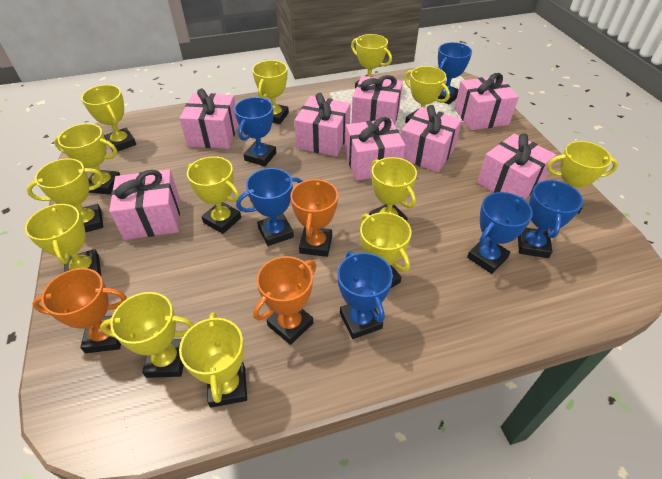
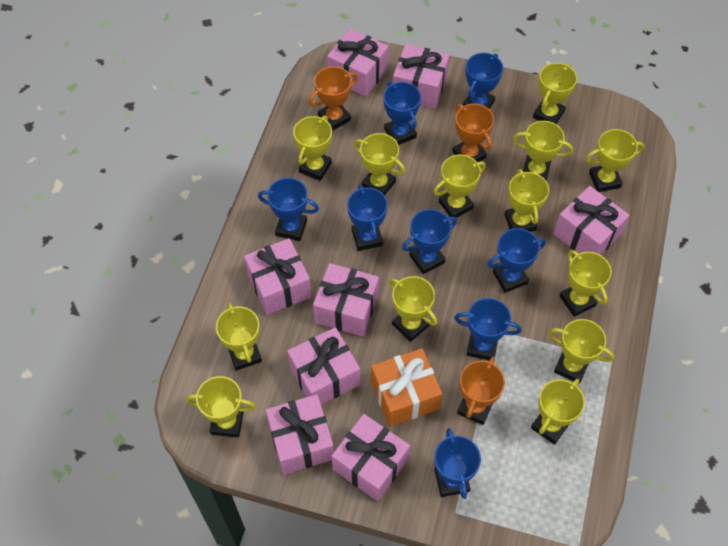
blue trophy: 6 -> 8
orange gift: 0 -> 1

